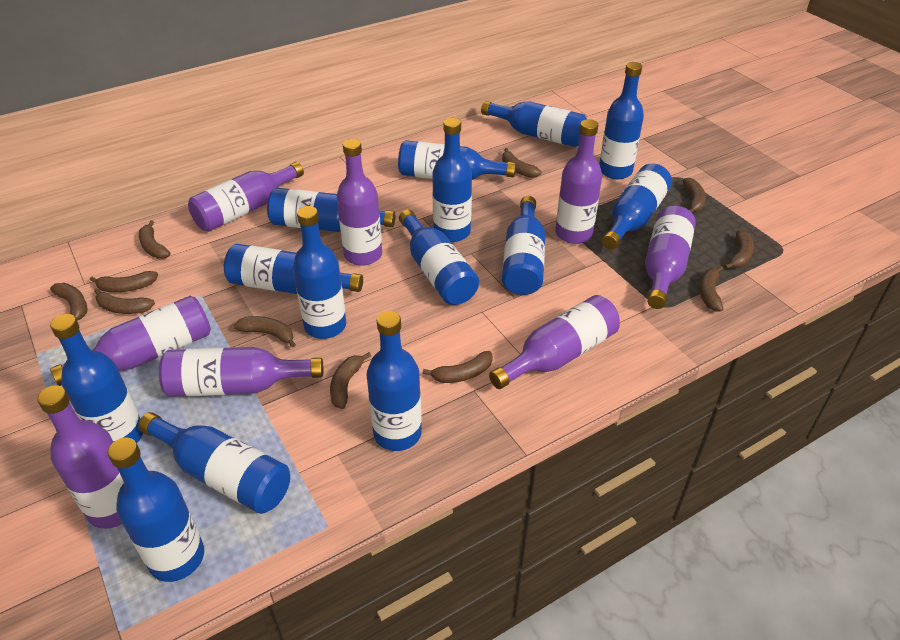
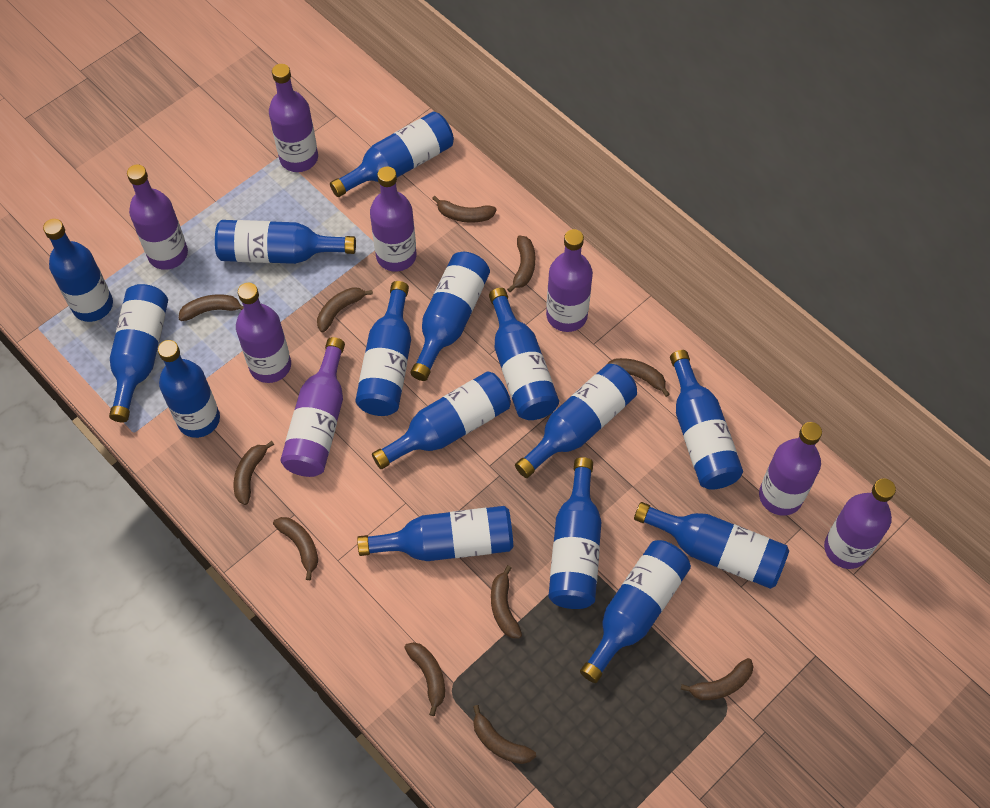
blue bottle: 14 -> 15

